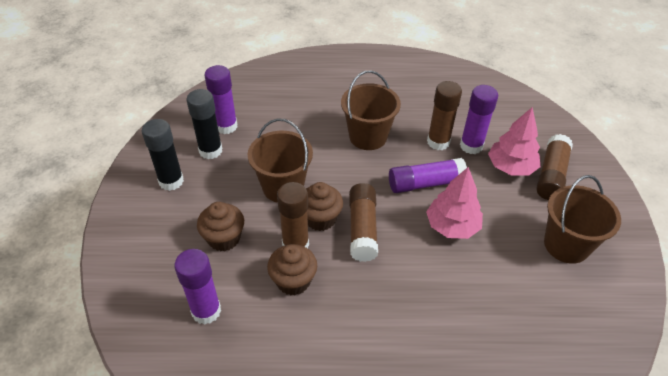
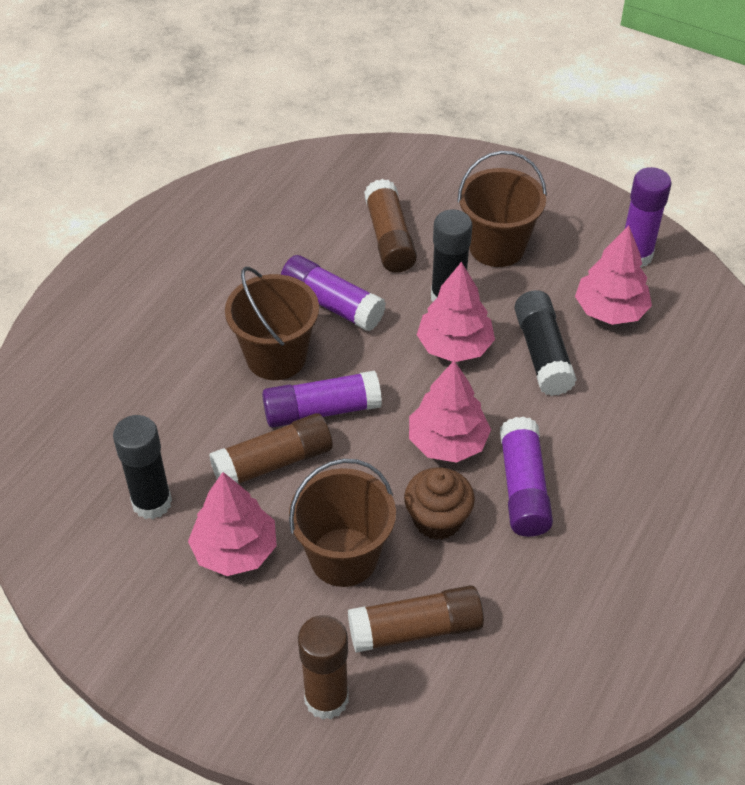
black glue stick: 2 -> 3
brown cupcake: 3 -> 1
pink tree: 2 -> 4

